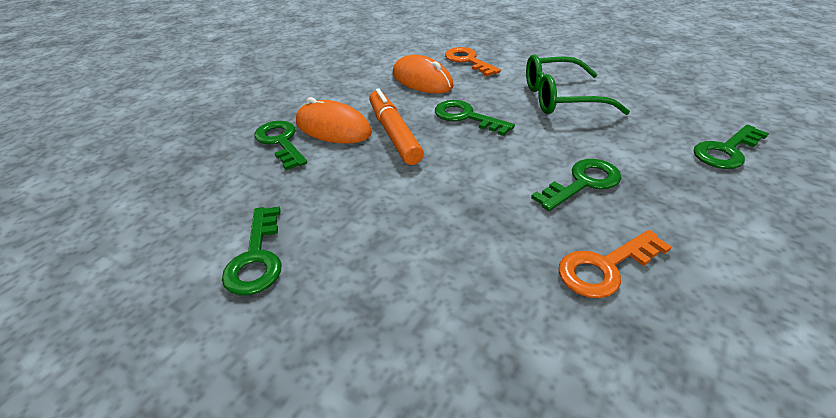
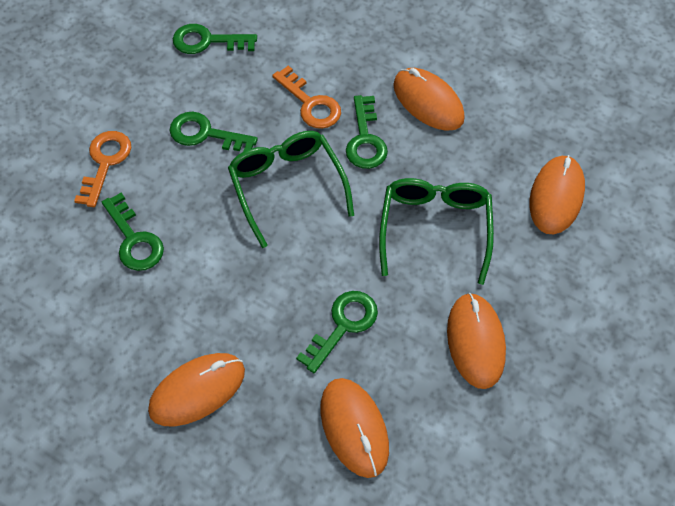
green glasses: 1 -> 2
orange marker: 1 -> 0
orange mouse: 2 -> 5

